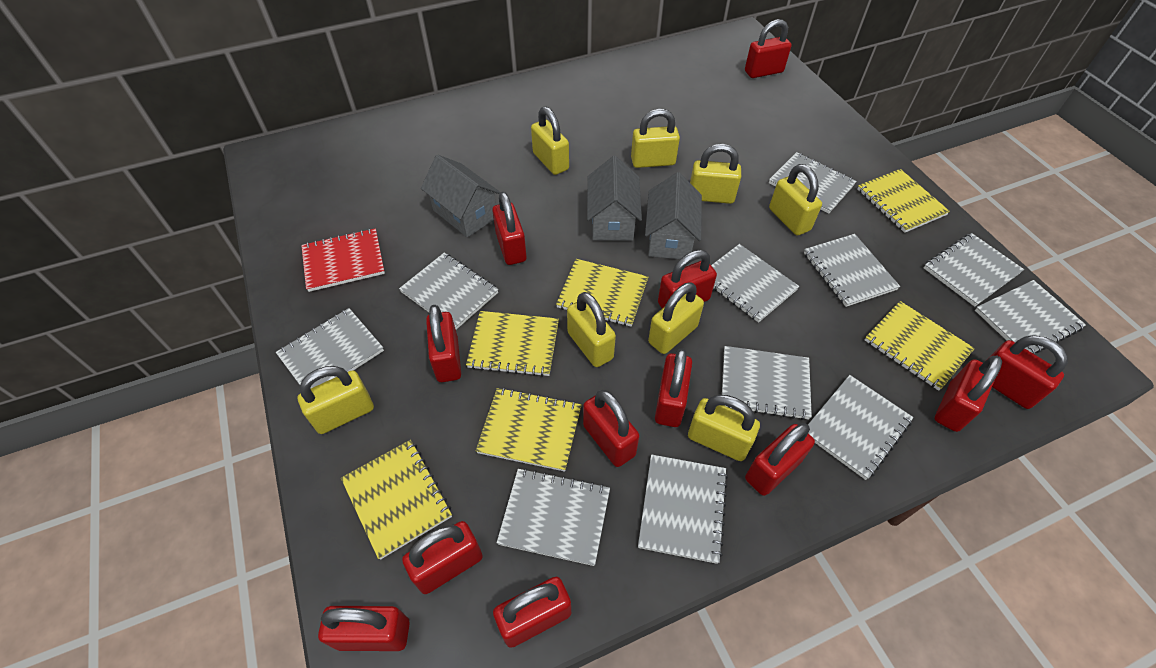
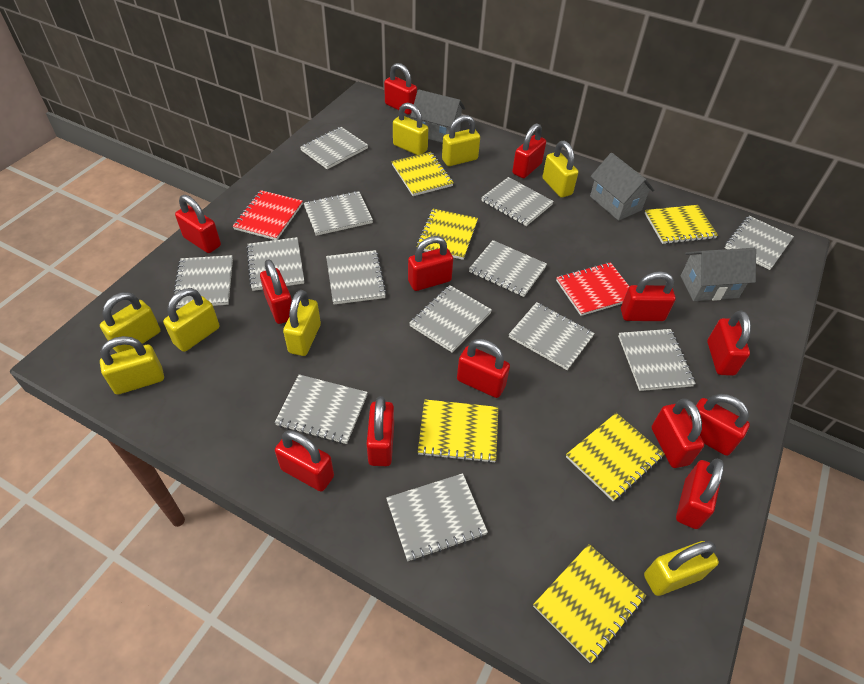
grey notebook: 11 -> 13
red notebook: 1 -> 2
red padlock: 12 -> 13

